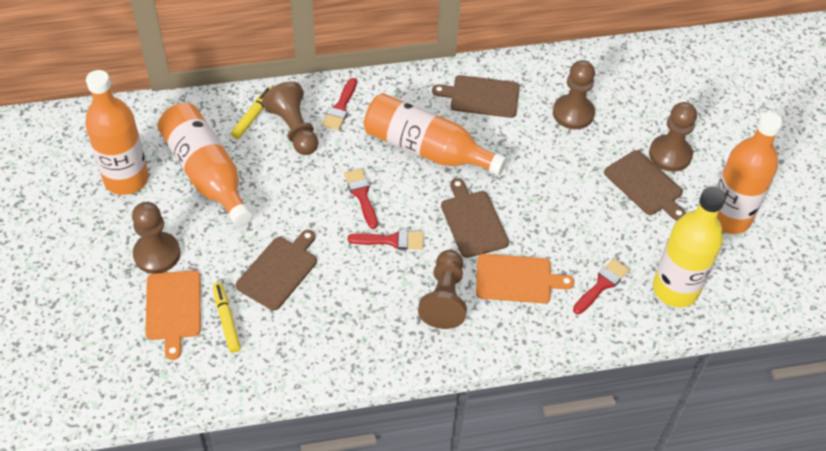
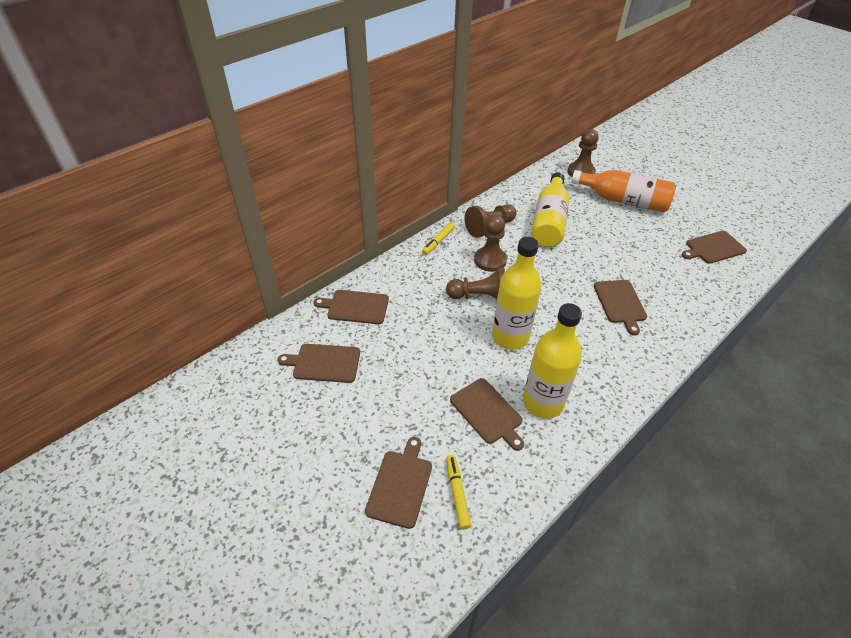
brown cutting board: 4 -> 6
brown pawn: 5 -> 4
orange bottle: 4 -> 1
orange cutting board: 2 -> 0
red brush: 4 -> 0
yellow bottle: 1 -> 3

